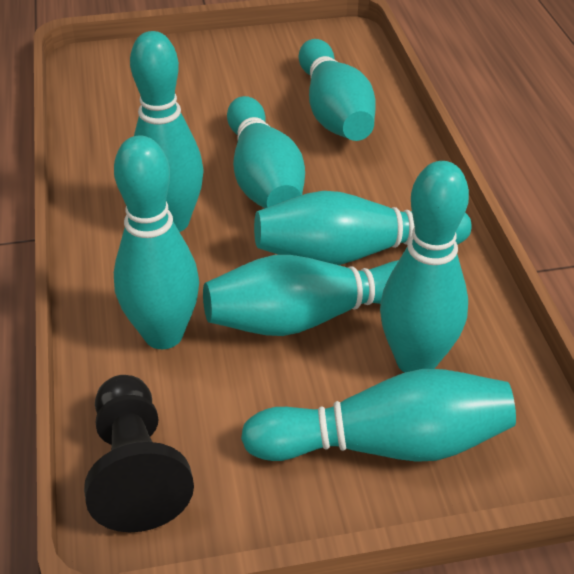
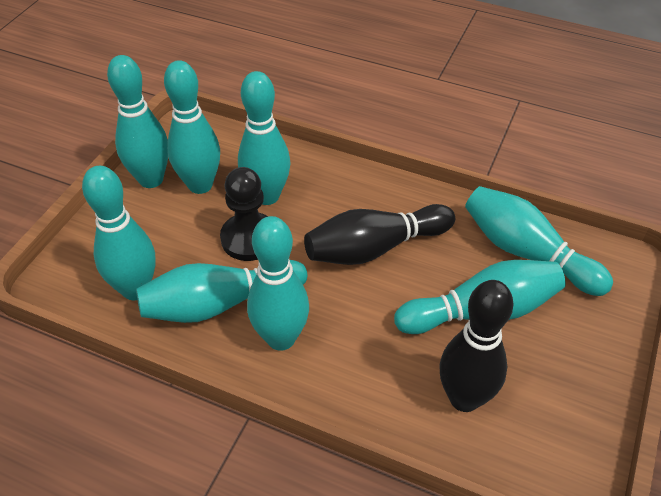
black bowling pin: 0 -> 2

